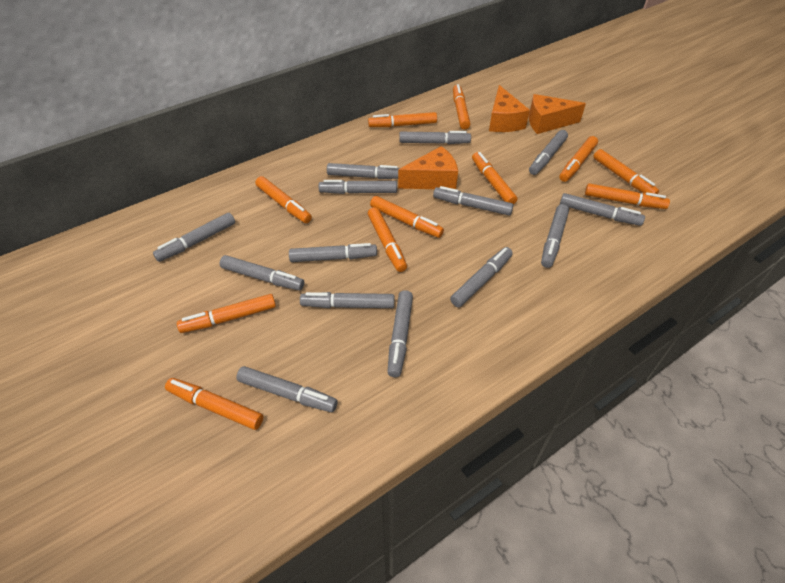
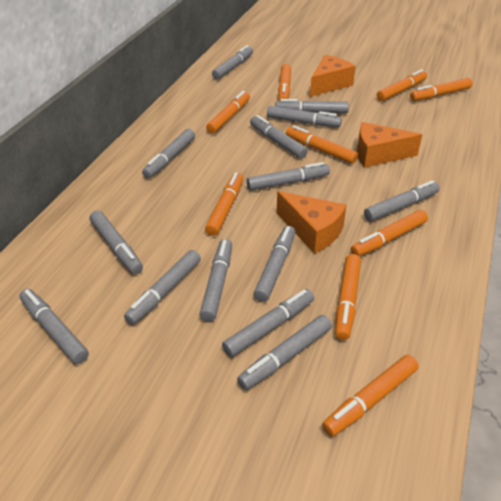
orange marker: 11 -> 9

